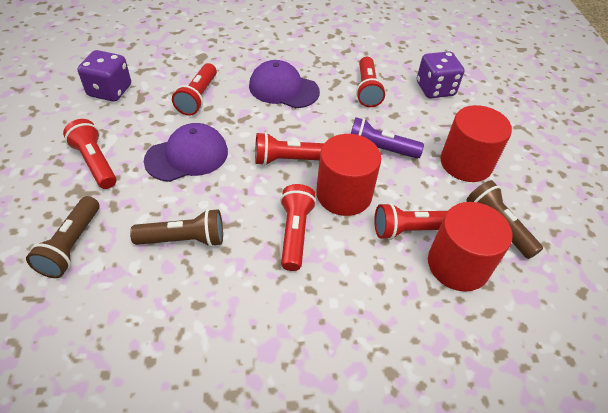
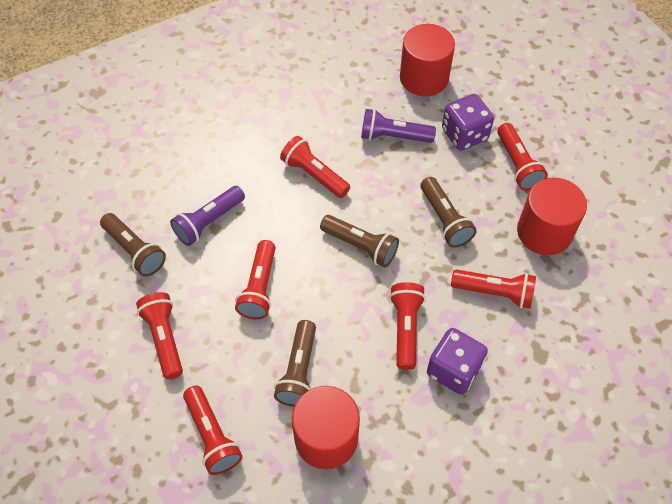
brown flashlight: 3 -> 4
purple cap: 2 -> 0
purple flashlight: 1 -> 2
red flashlight: 6 -> 7

